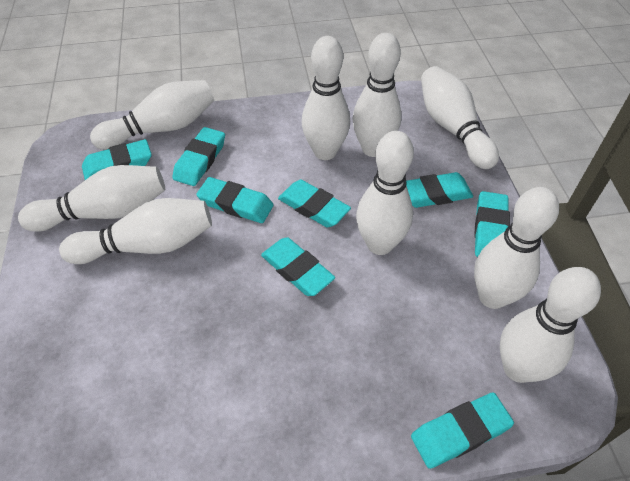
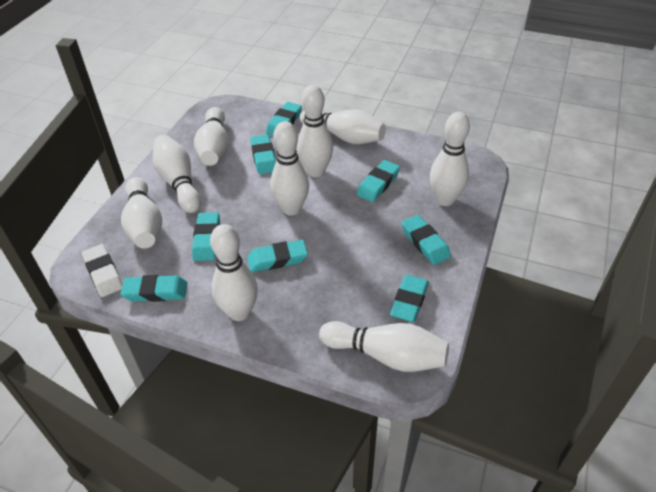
white eraser: 0 -> 1

